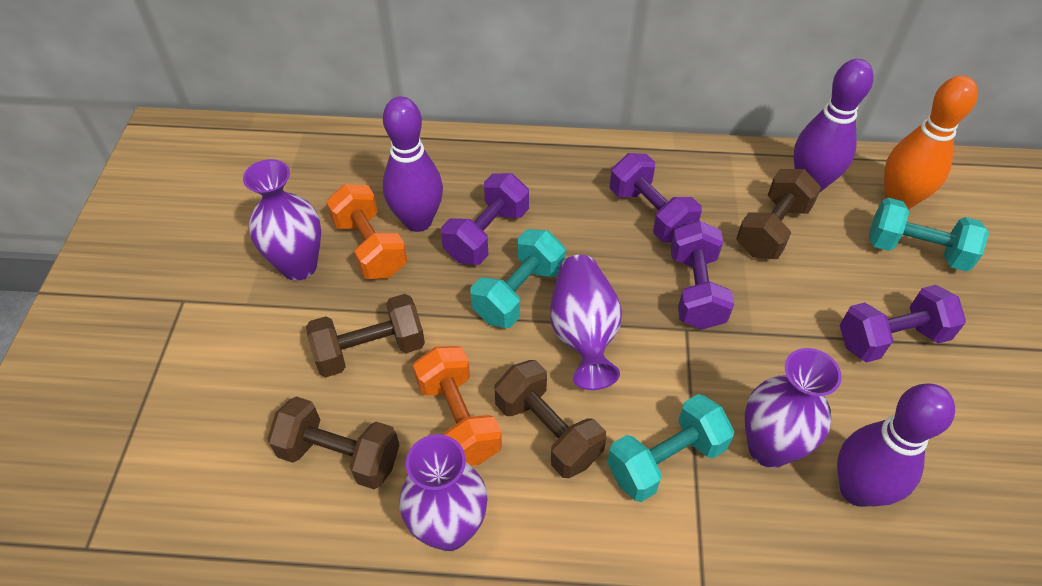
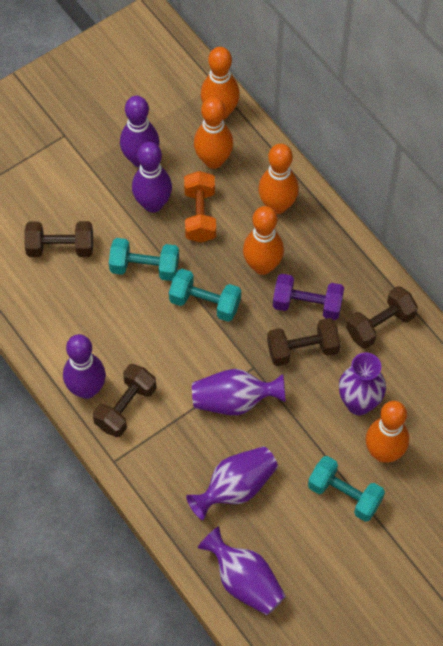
orange bowling pin: 1 -> 5
orange dumbbell: 2 -> 1
purple dumbbell: 4 -> 1

